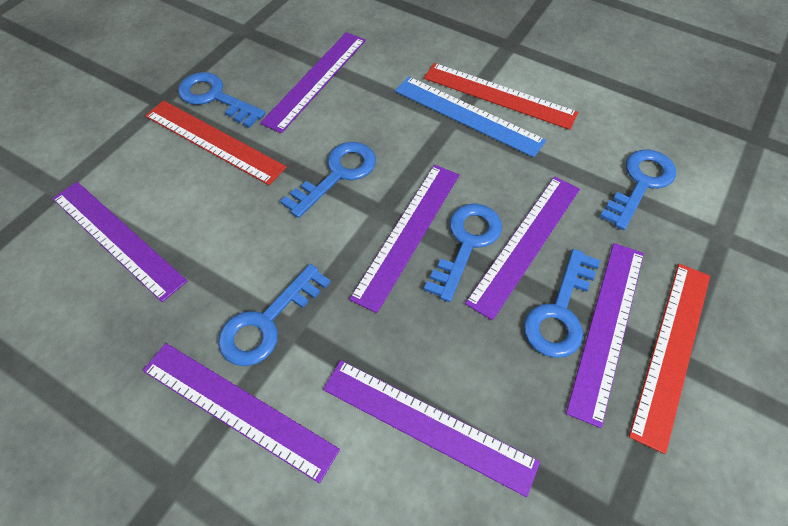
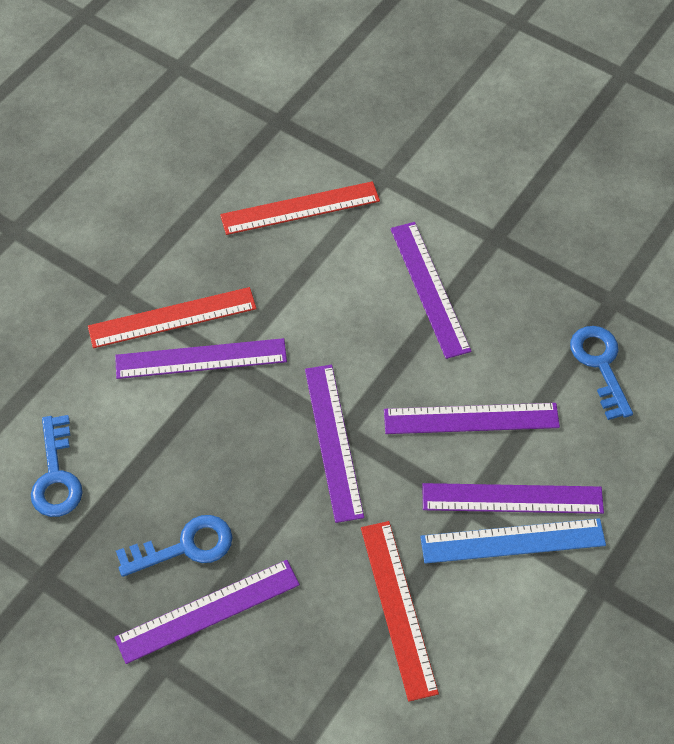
blue key: 6 -> 3
purple ruler: 7 -> 6

